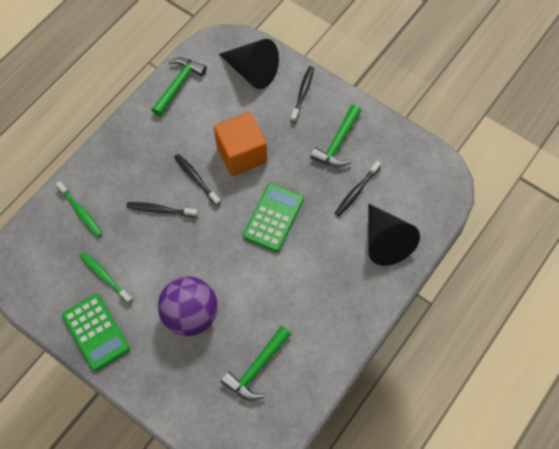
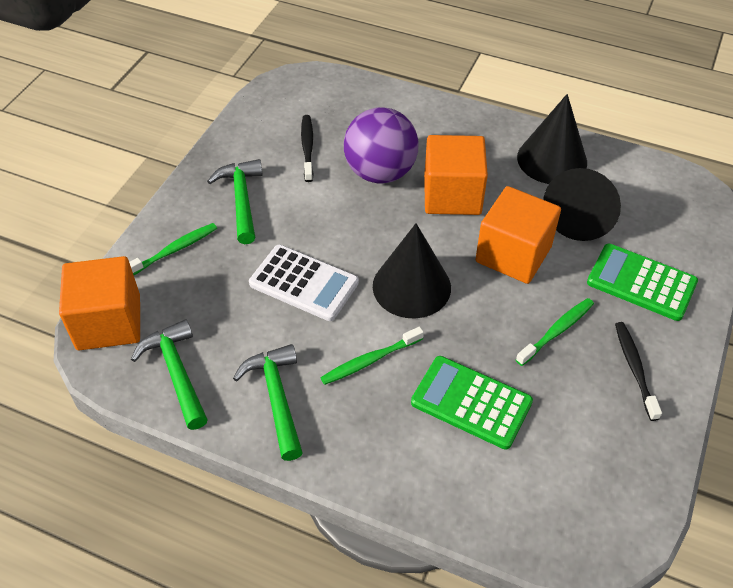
black cone: 2 -> 3
black toothbrush: 4 -> 2
green toothbrush: 2 -> 3
orange cube: 1 -> 3
white calculator: 0 -> 1

